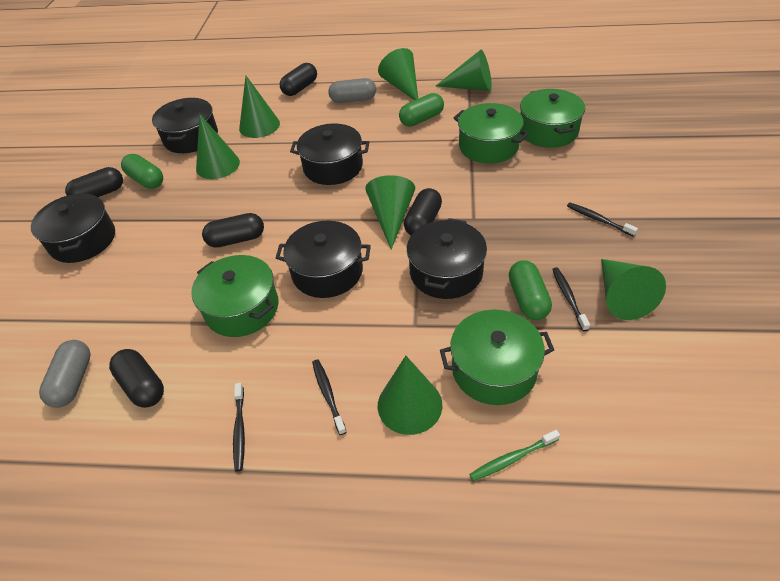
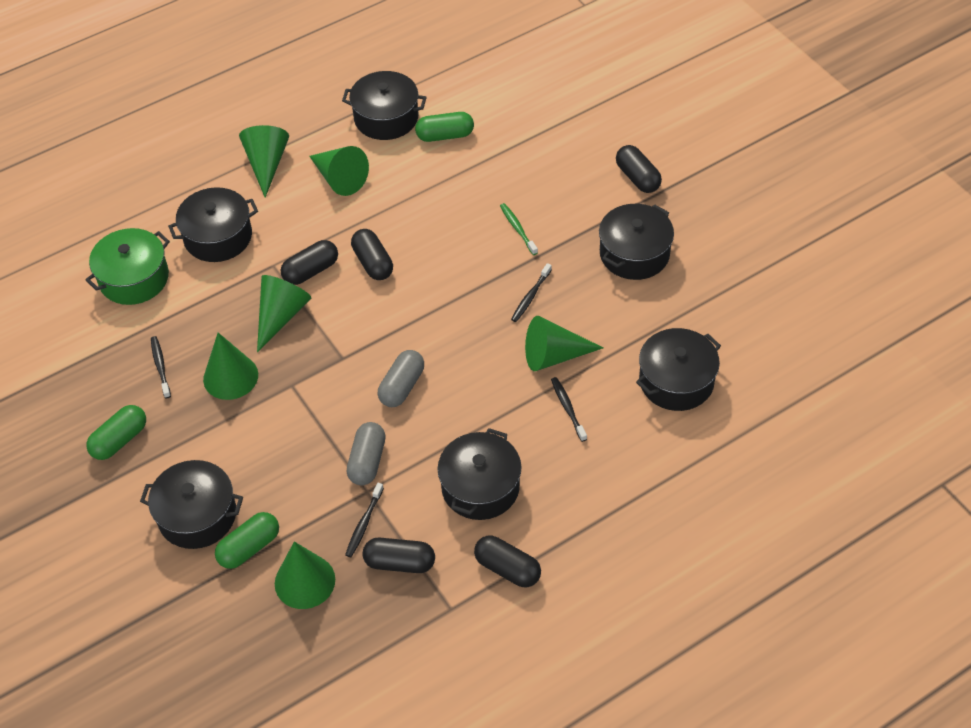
black pot: 5 -> 6
green cone: 7 -> 6
green pot: 4 -> 1

